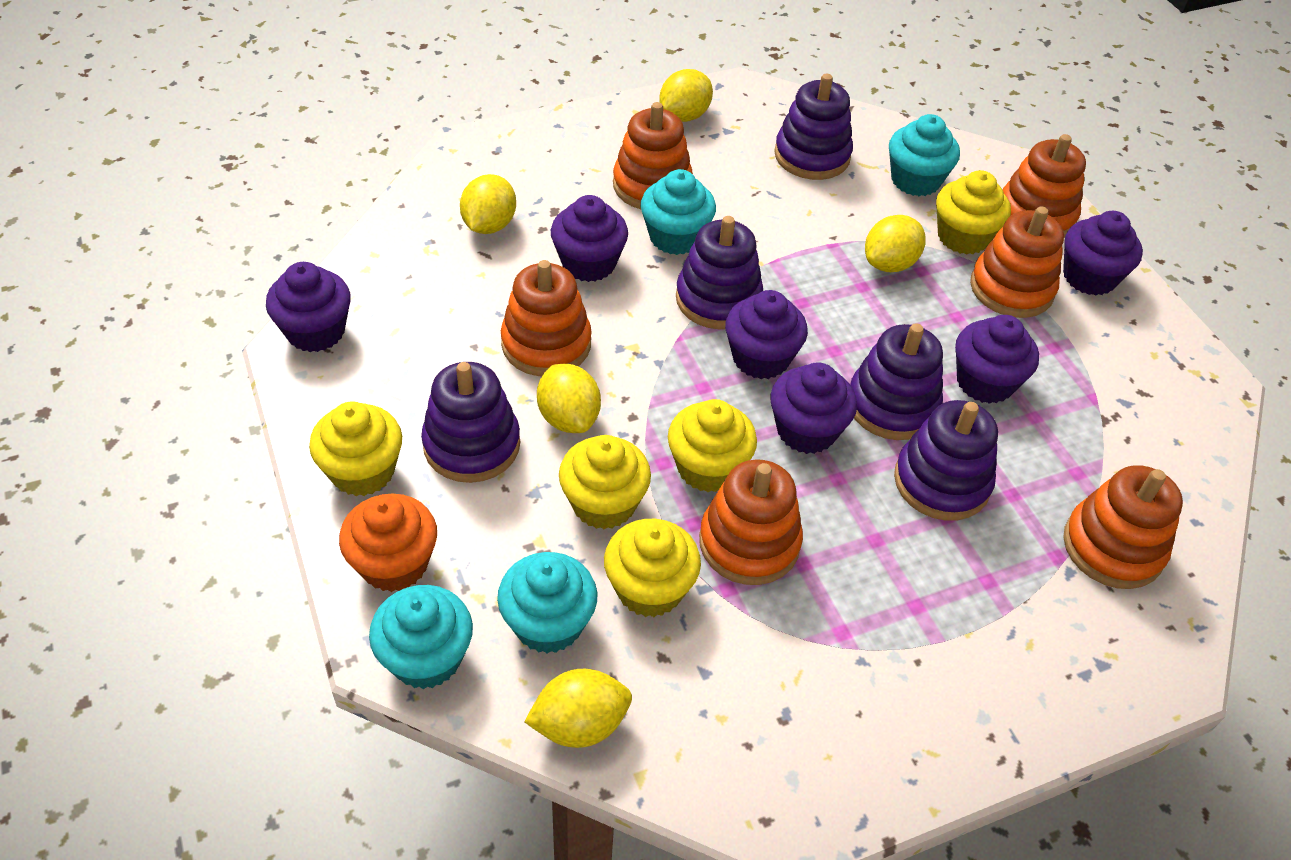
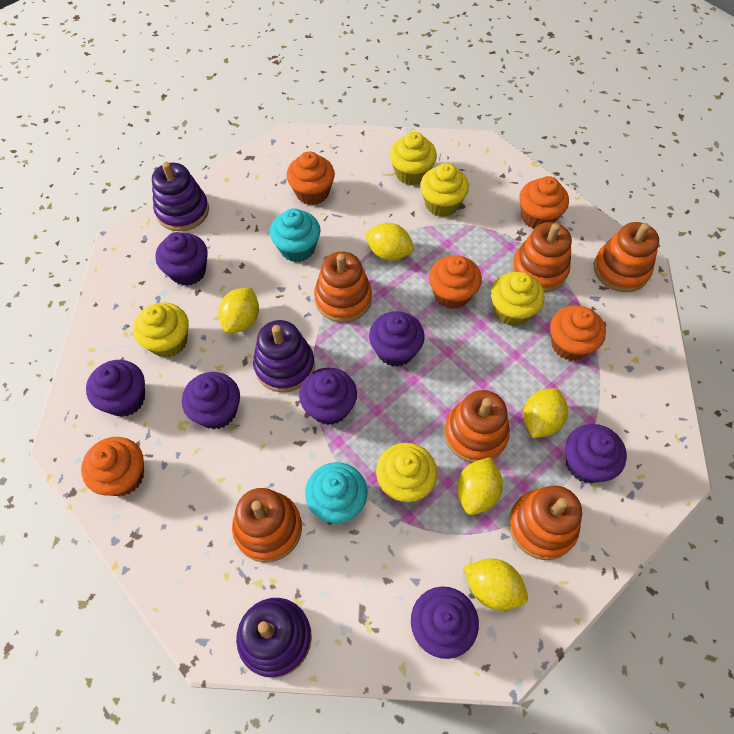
orange cupcake: 1 -> 5
purple cupcake: 6 -> 7
purple stacking toy: 5 -> 3
turquoise cupcake: 4 -> 2

